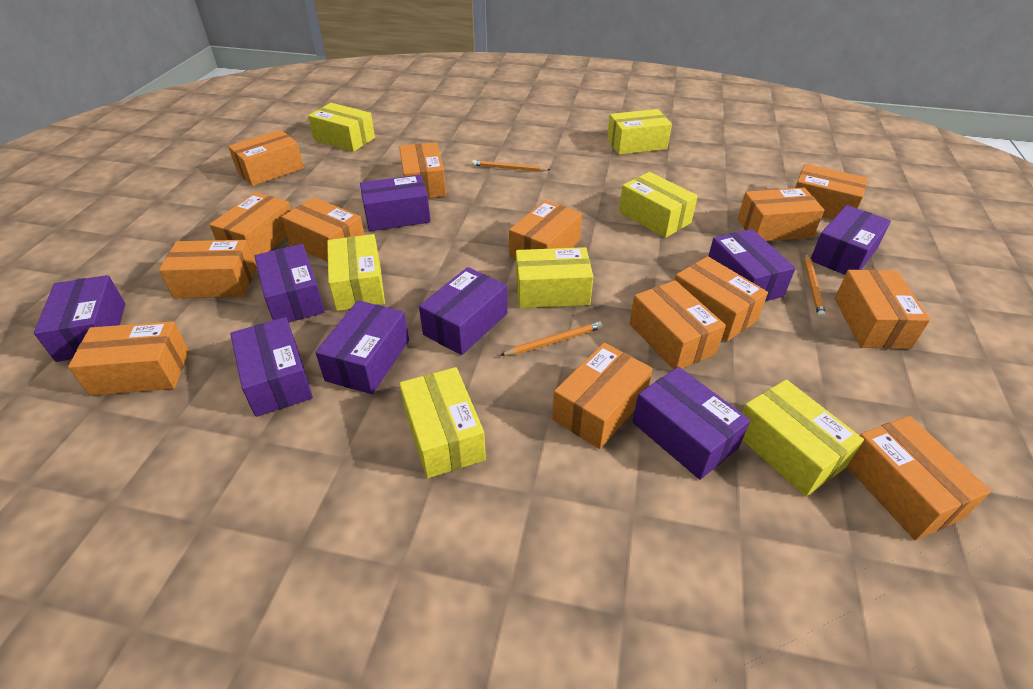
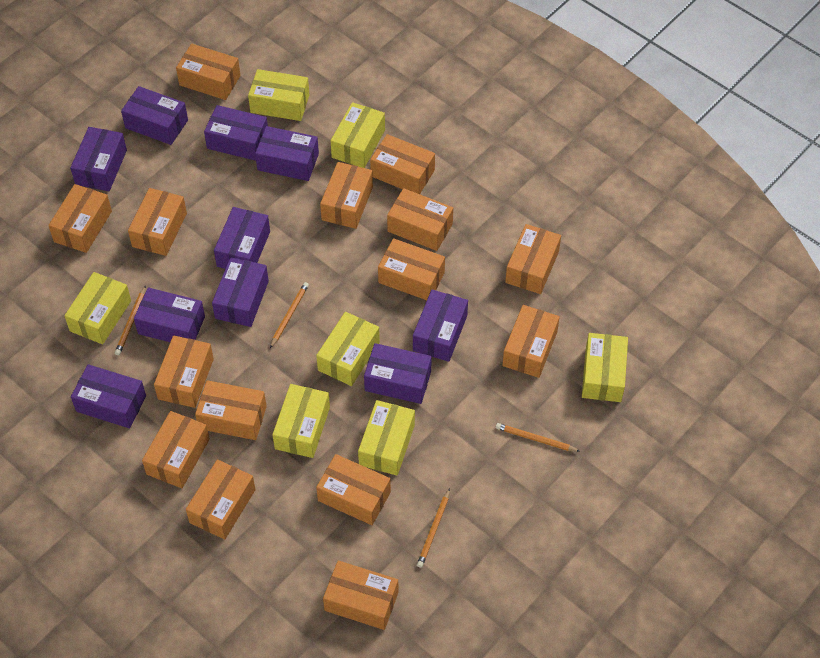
orange box: 14 -> 15
orange pencil: 3 -> 4
purple box: 9 -> 10

